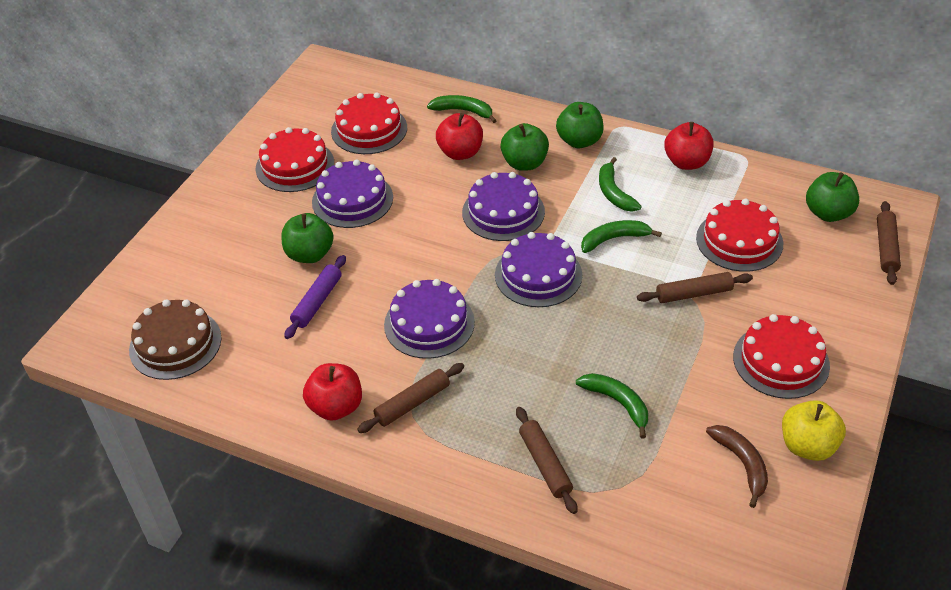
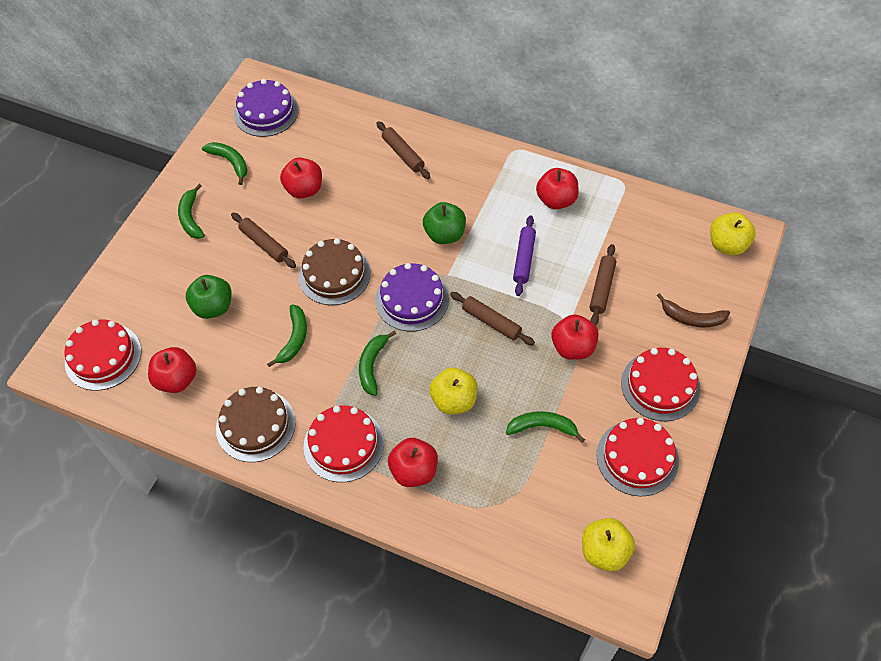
brown cake: 1 -> 2
green apple: 4 -> 2
green banana: 4 -> 5
purple cake: 4 -> 2
red apple: 3 -> 5
yellow apple: 1 -> 3

